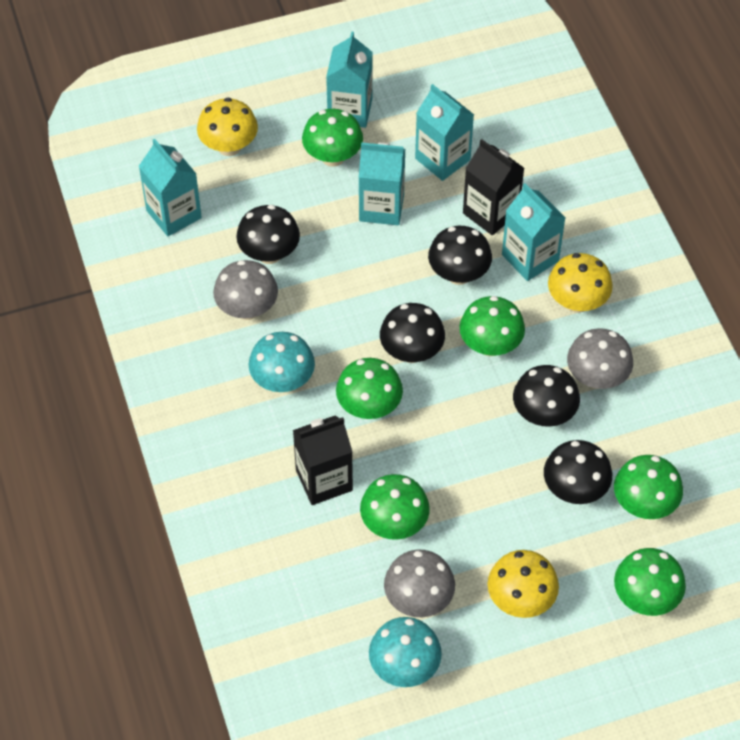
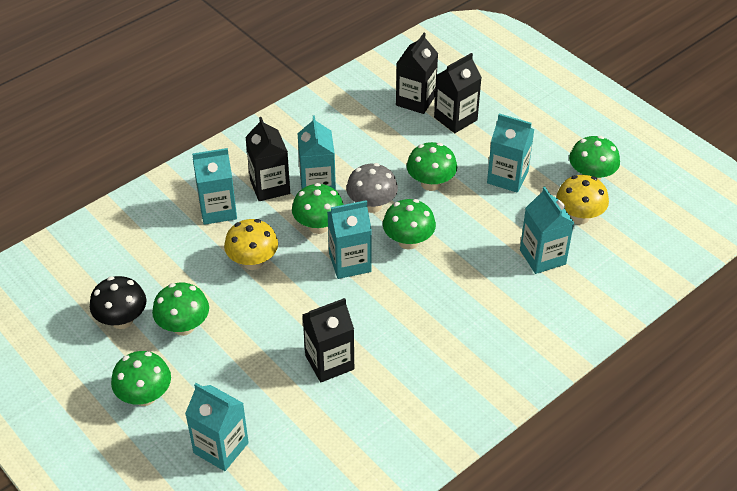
black carton: 2 -> 4
black mushroom: 5 -> 1
grey mushroom: 3 -> 1
turquoise carton: 5 -> 6
turquoise mushroom: 2 -> 0
yellow mushroom: 3 -> 2

